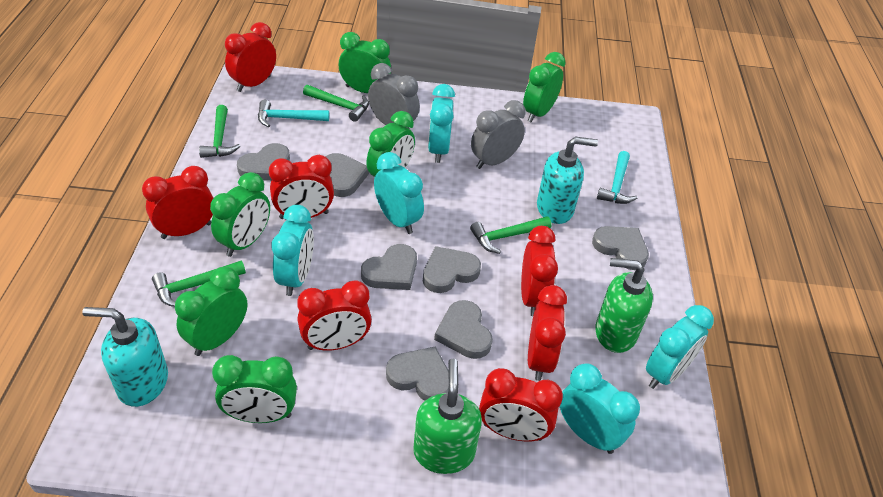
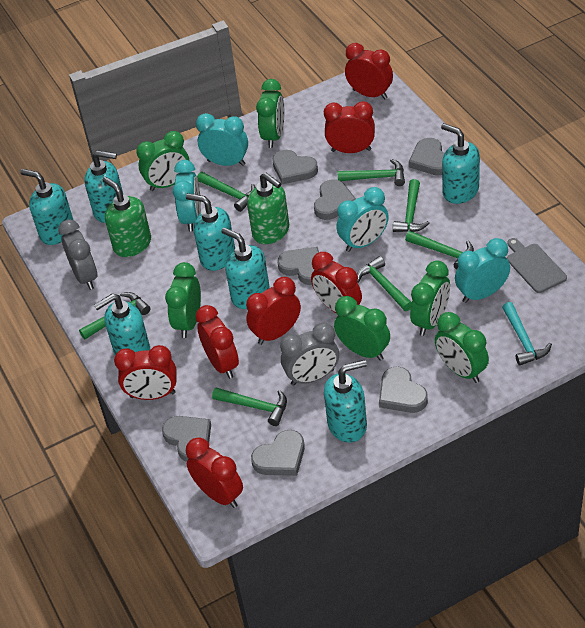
green hammer: 4 -> 7
grey cutting board: 0 -> 1
turquoise clock: 5 -> 4
turquoise hammer: 2 -> 1
turquoise soap dispenser: 2 -> 7

